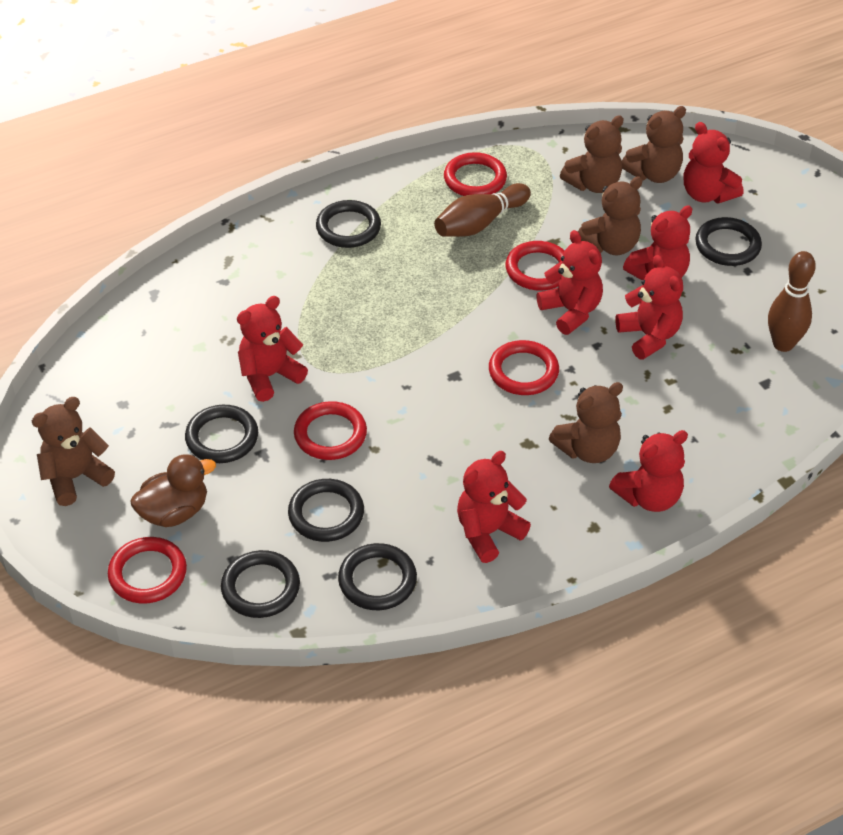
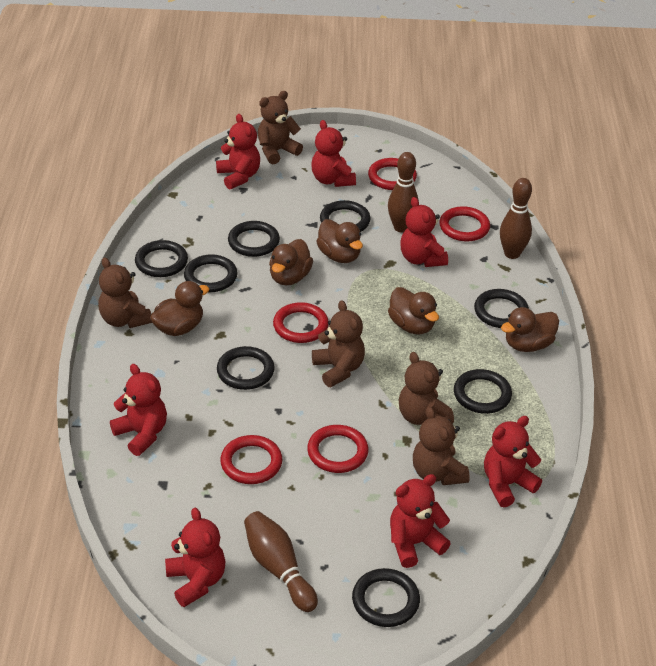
black ring: 6 -> 8
brown bowling pin: 2 -> 3
brown duck: 1 -> 5

